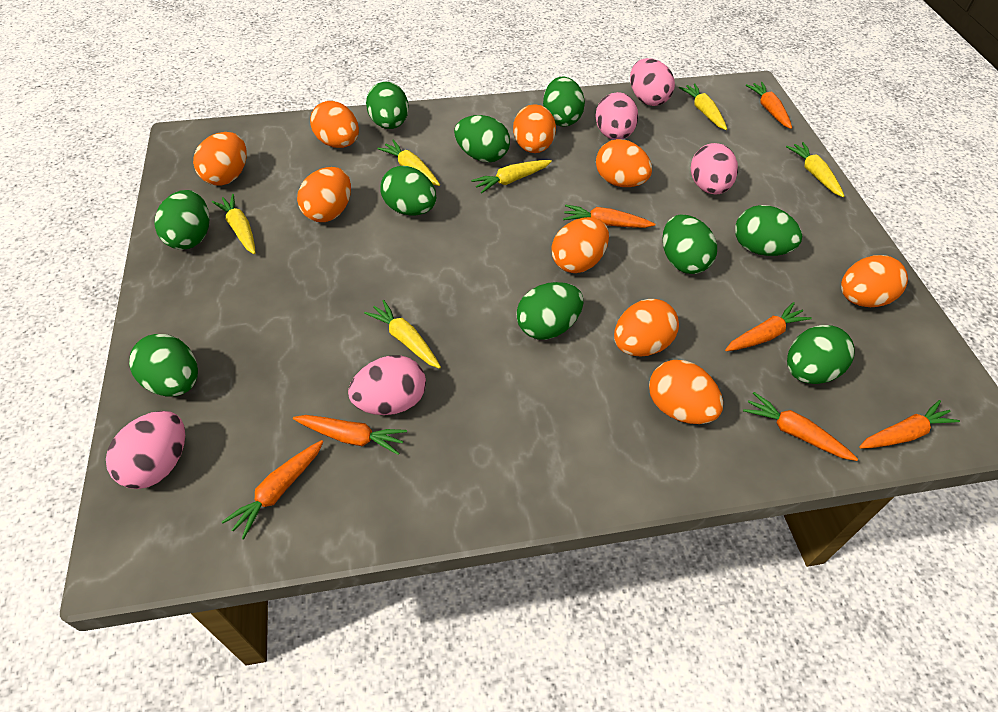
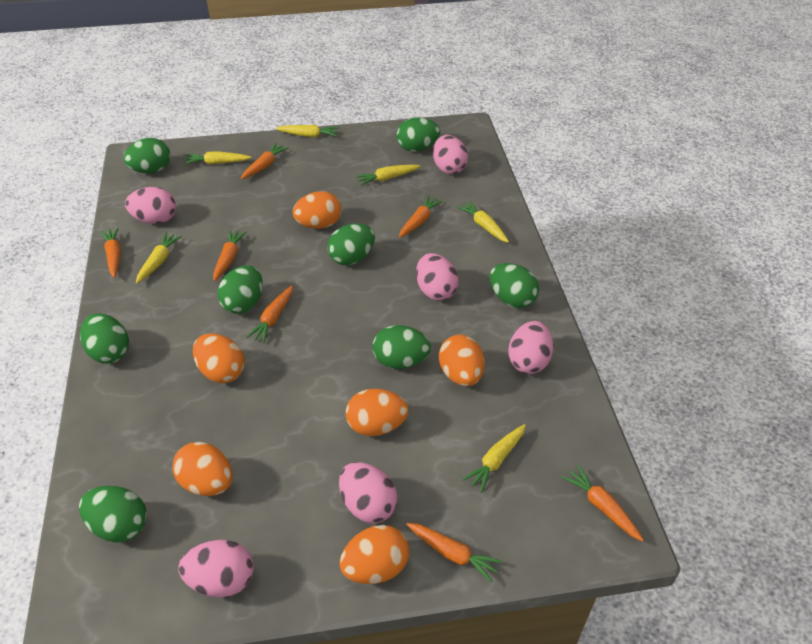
green egg: 10 -> 8
orange egg: 9 -> 6
pink egg: 5 -> 6

